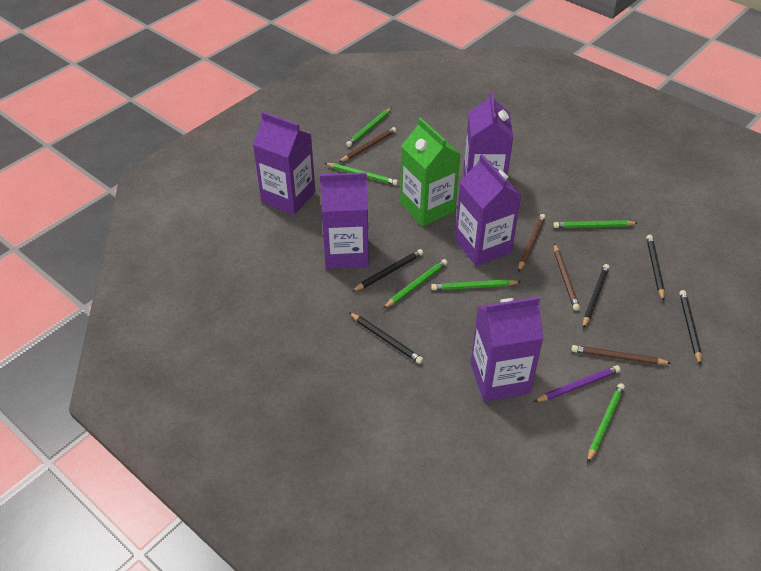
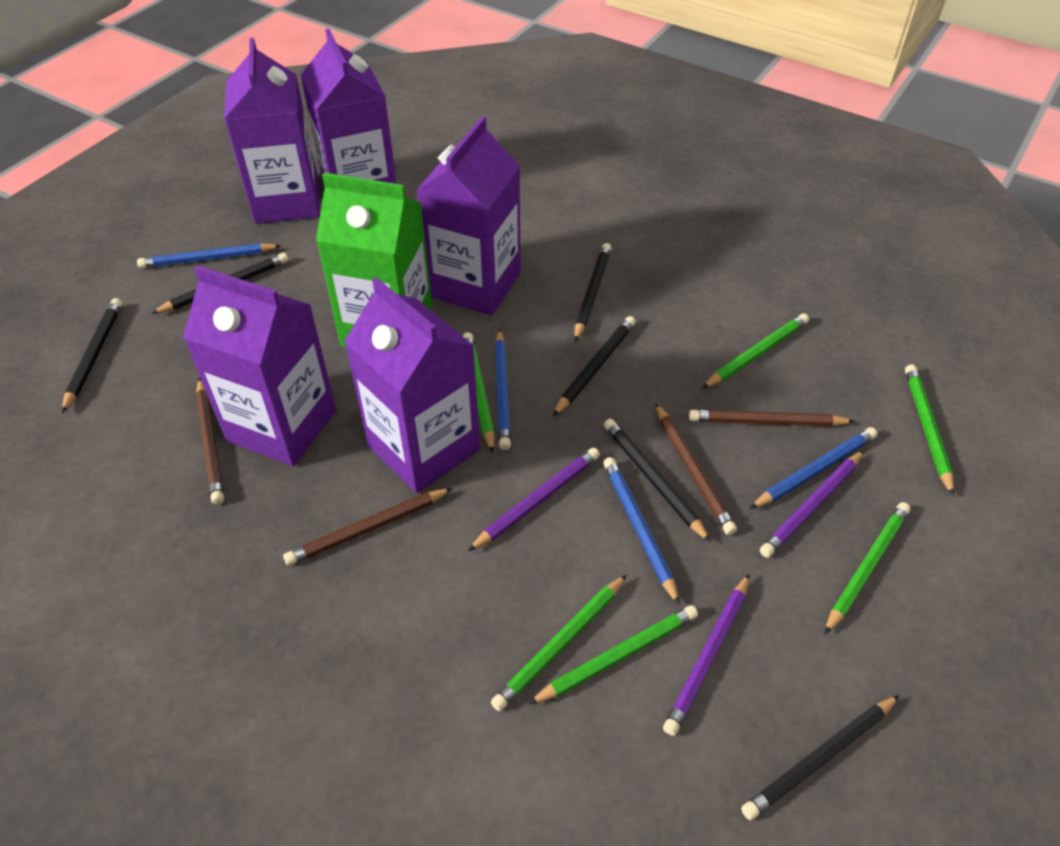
black pencil: 5 -> 6
blue pencil: 0 -> 4
purple pencil: 1 -> 3

